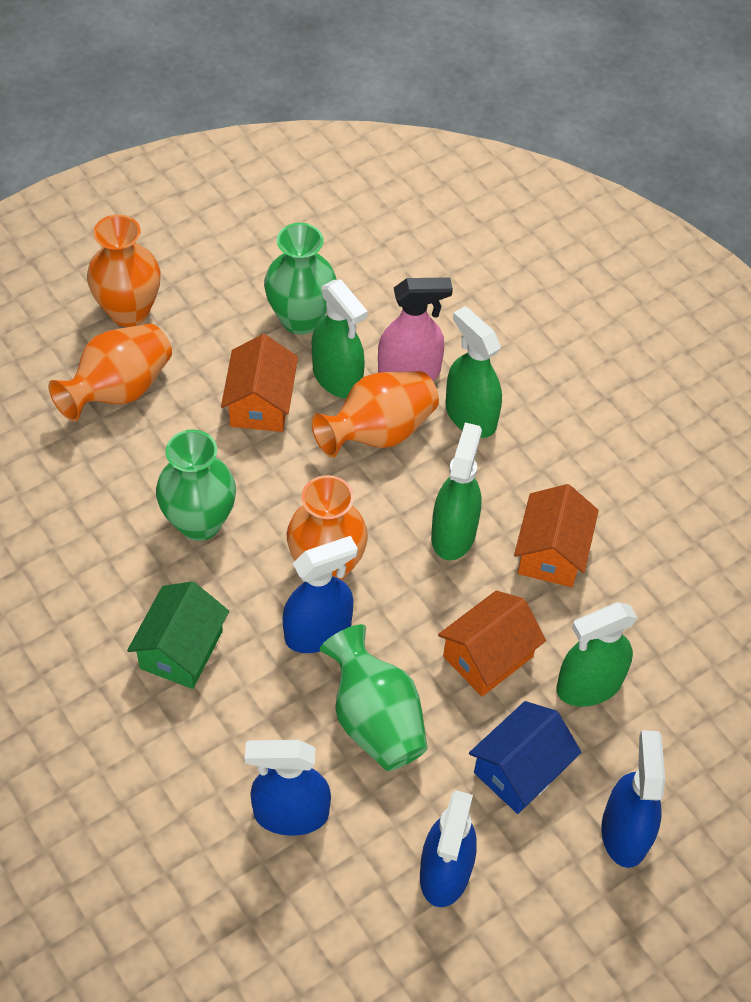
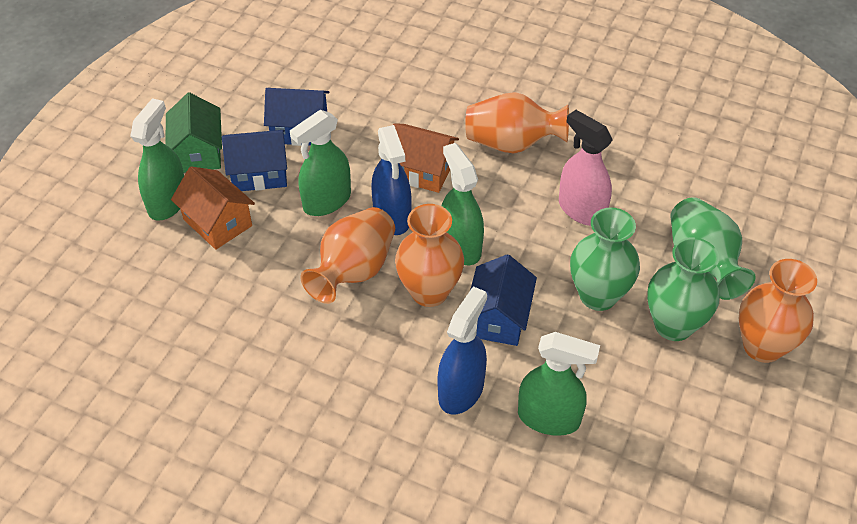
blue house: 1 -> 3
blue spray bottle: 4 -> 2
orange house: 3 -> 2

